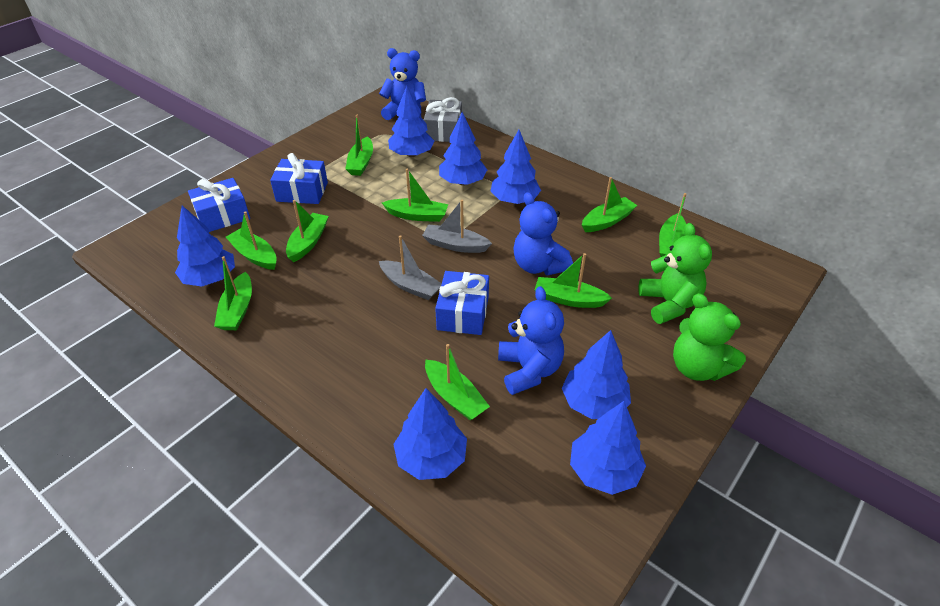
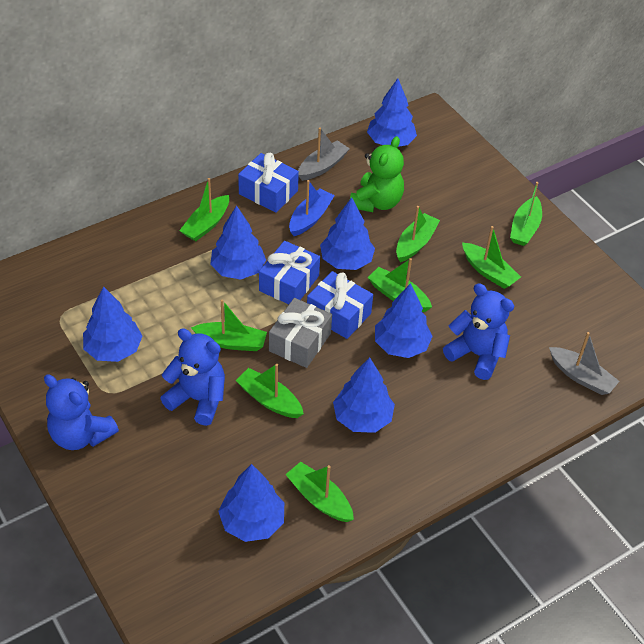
blue boat: 0 -> 1
green boat: 9 -> 8
green teddy bear: 2 -> 1

